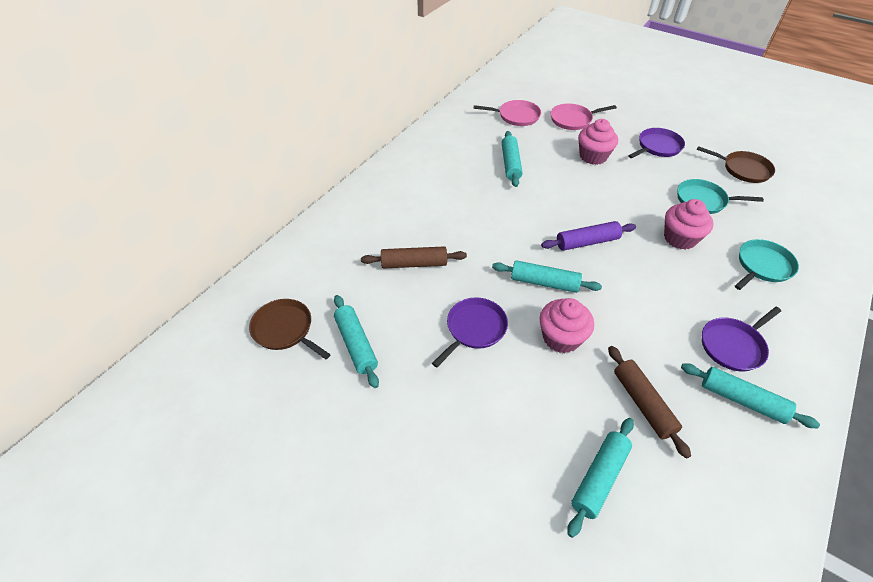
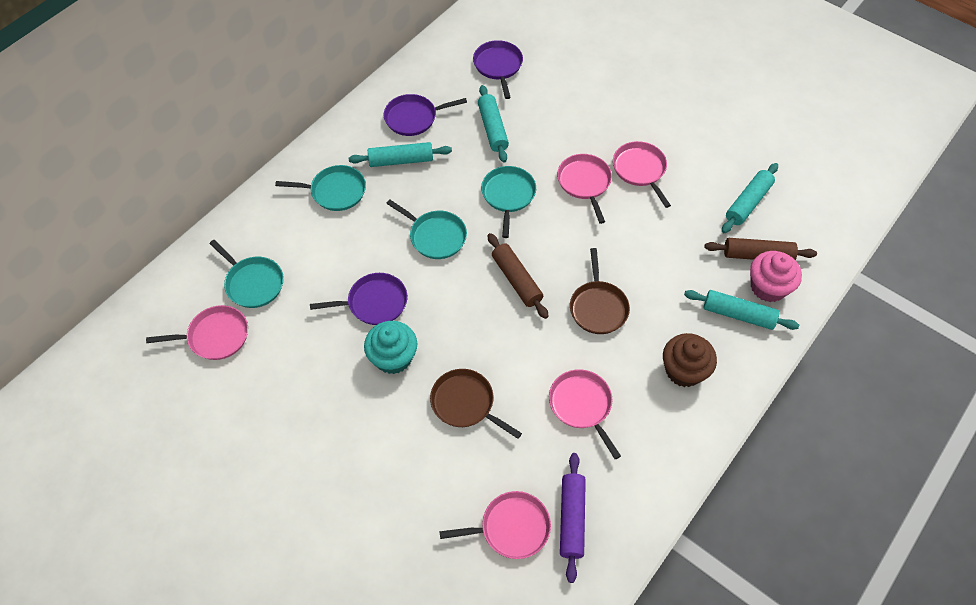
brown cupcake: 0 -> 1
pink cupcake: 3 -> 1
pink pan: 2 -> 5
turquoise cupcake: 0 -> 1
turquoise pan: 2 -> 4
turquoise rolling pin: 5 -> 4

